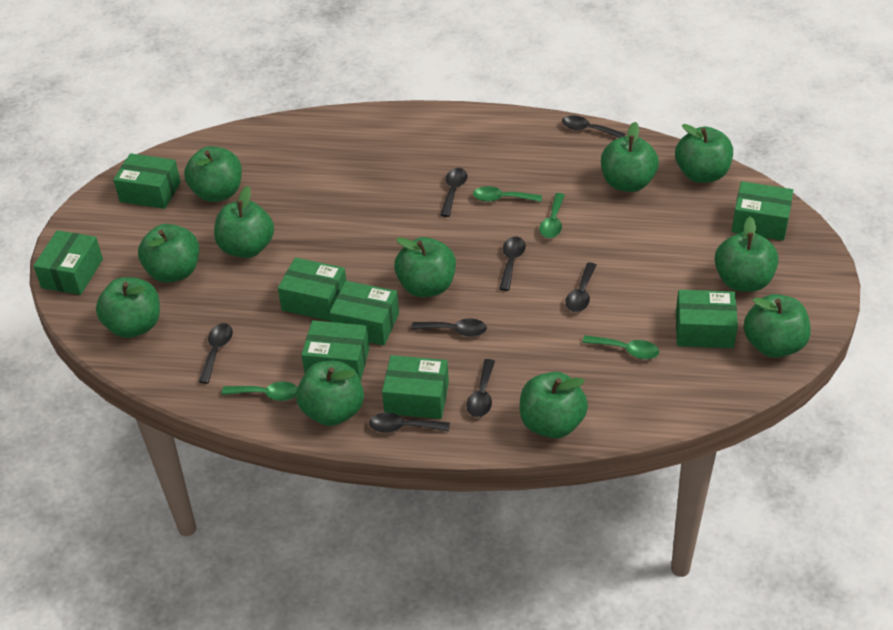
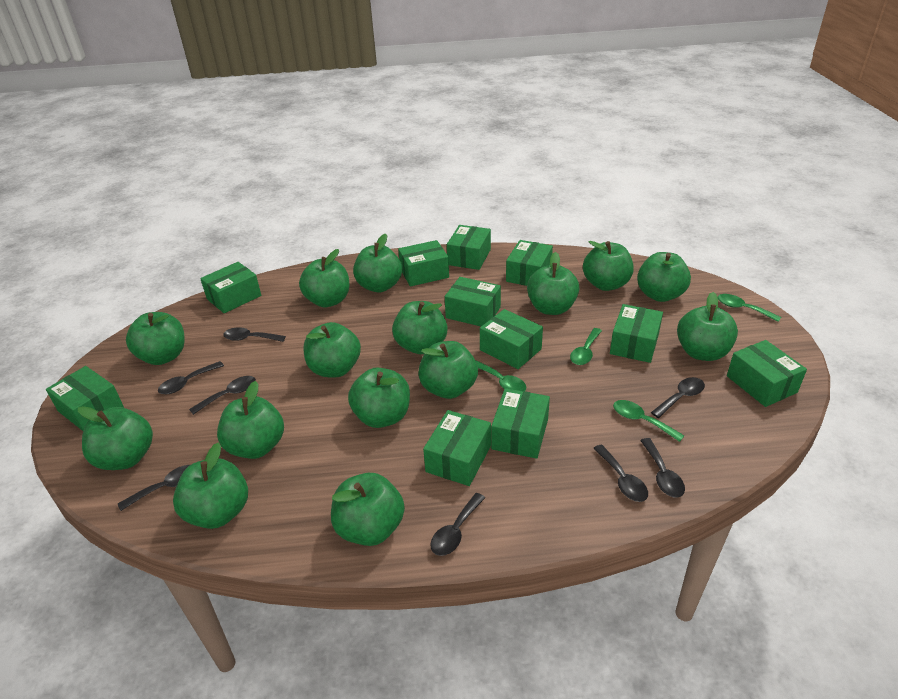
green apple: 11 -> 15
green box: 8 -> 11

